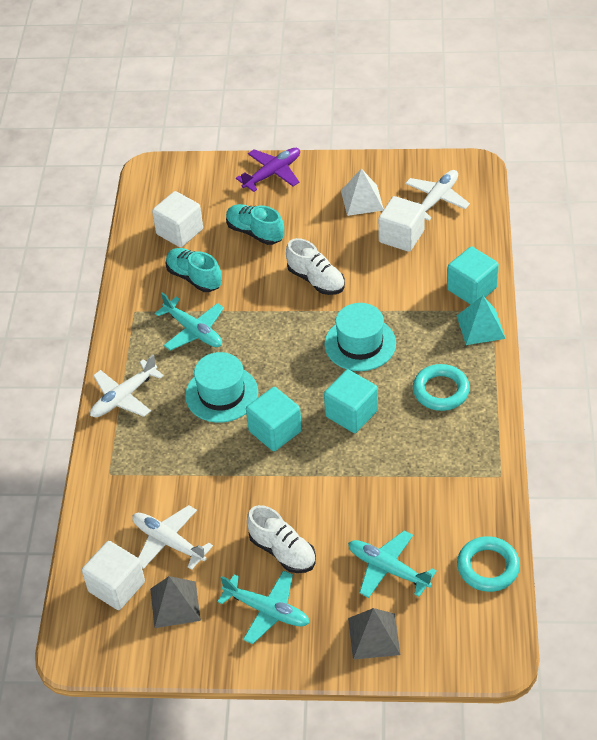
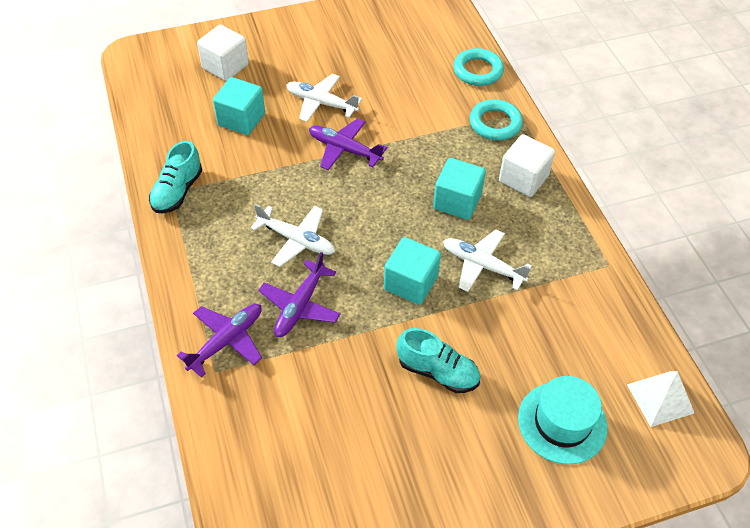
grey pyramid: 2 -> 0
purple plane: 1 -> 3
turquoise hat: 2 -> 1
turquoise plane: 3 -> 0
turquoise pyramid: 1 -> 0
white cube: 3 -> 2
white shoe: 2 -> 0

